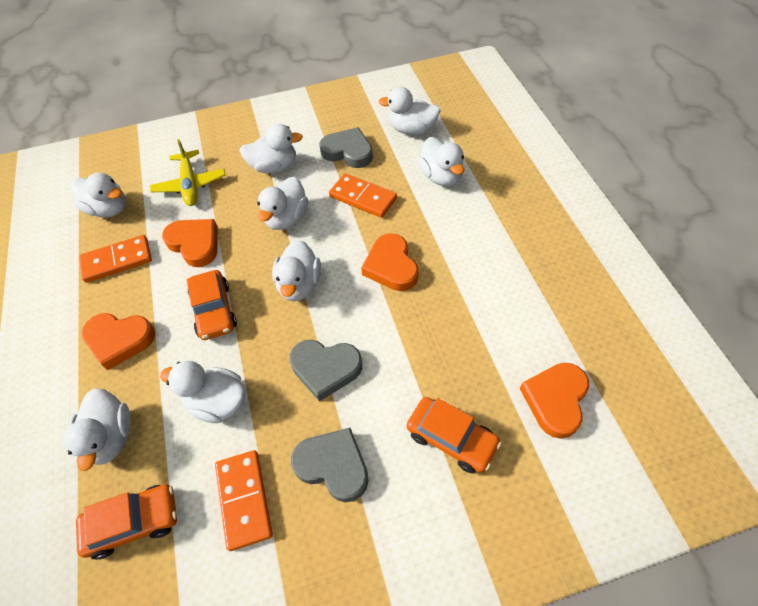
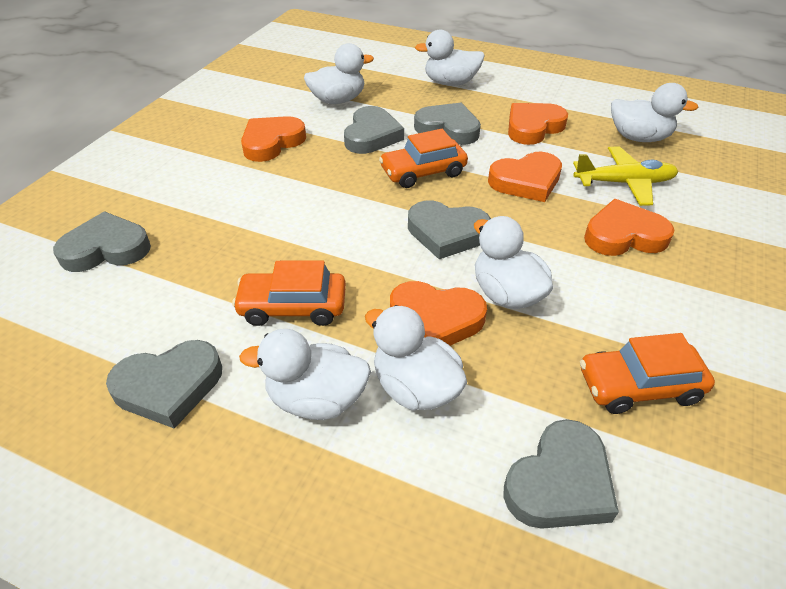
grey heart: 3 -> 6
orange domino: 3 -> 0
orange heart: 4 -> 5
white duck: 8 -> 6

